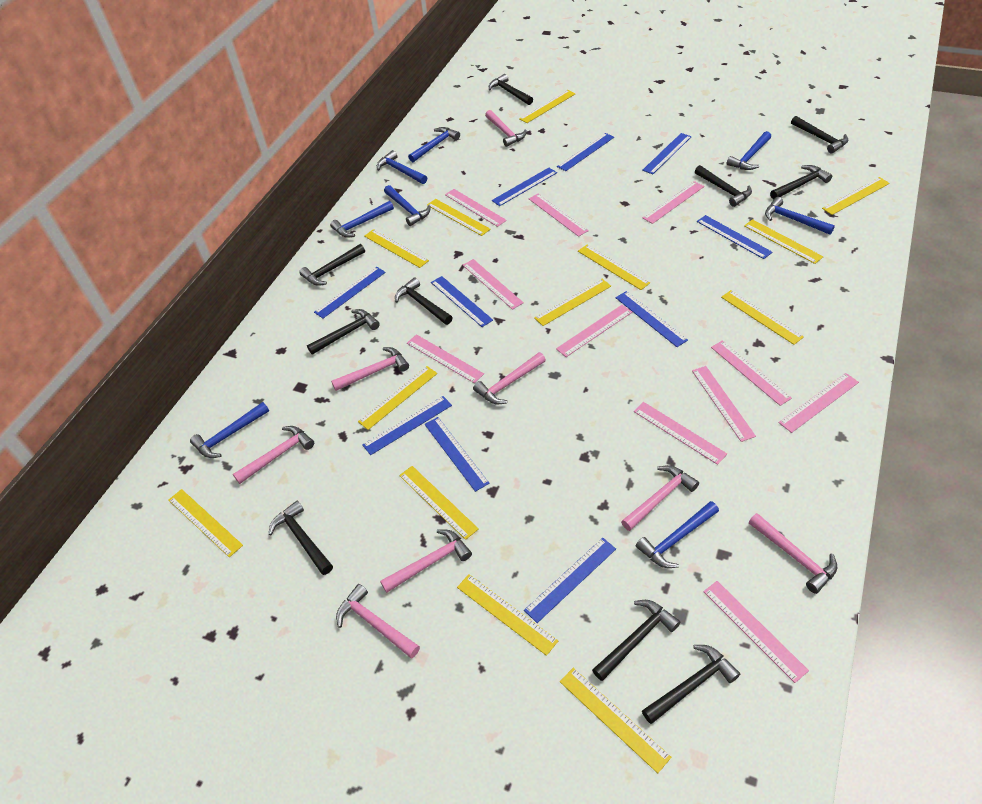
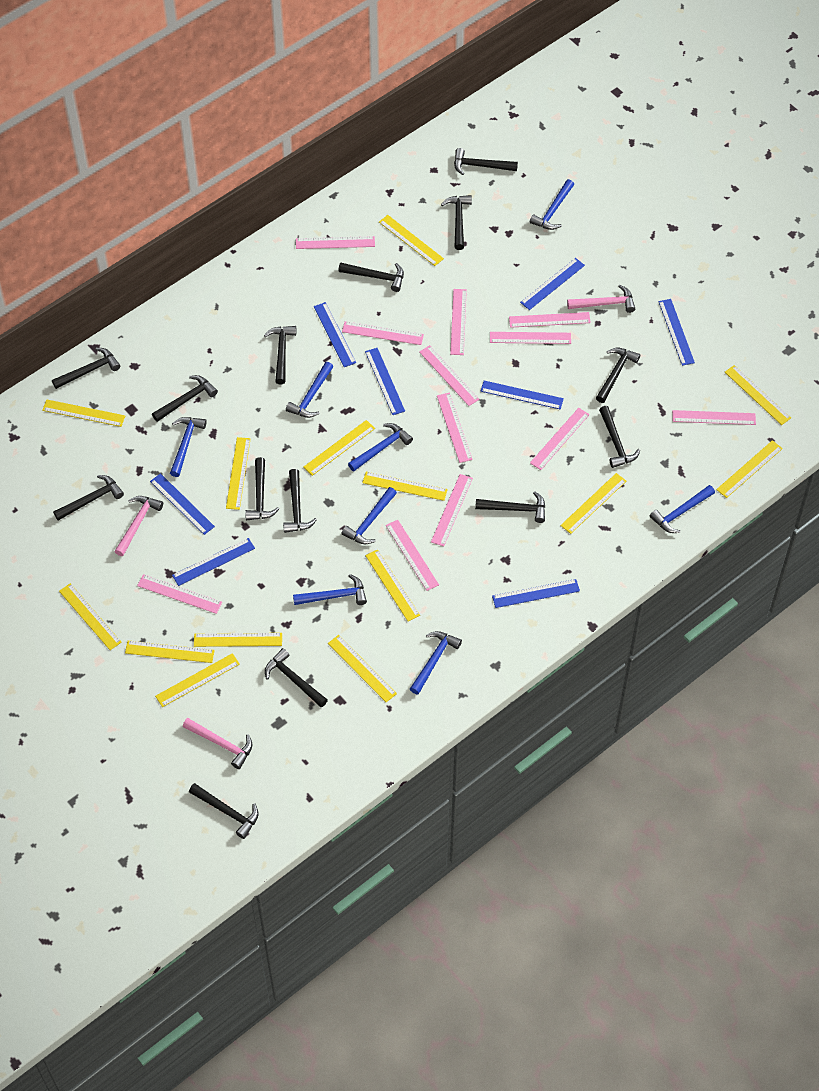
black hammer: 10 -> 14
blue ruler: 10 -> 8
pink hammer: 8 -> 3
pink ruler: 11 -> 12
yellow ruler: 13 -> 14

